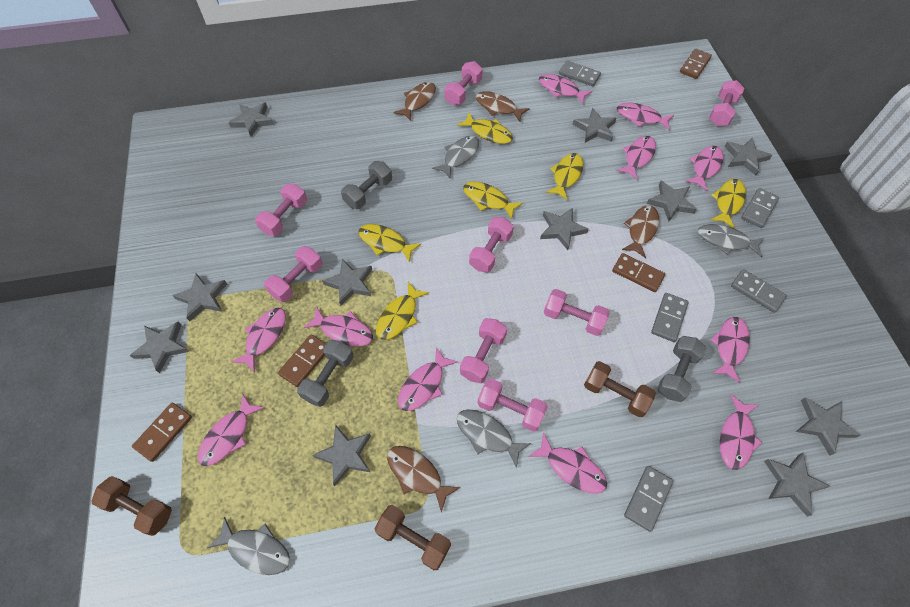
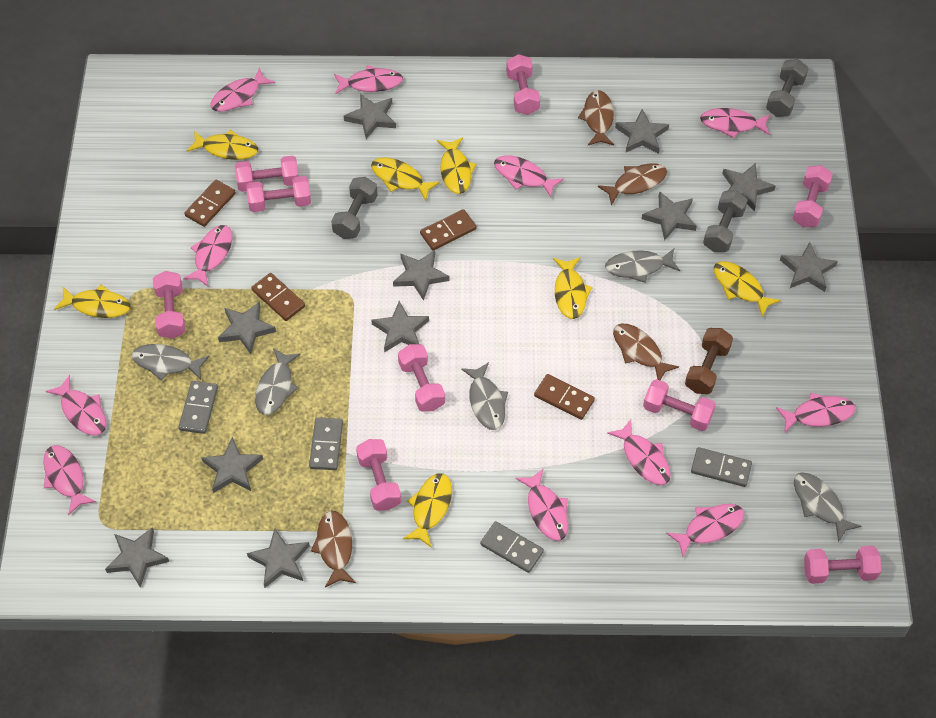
brown dumbbell: 3 -> 1
grey domino: 5 -> 4
grey fish: 4 -> 5
pink dumbbell: 8 -> 9
yellow fish: 6 -> 7

